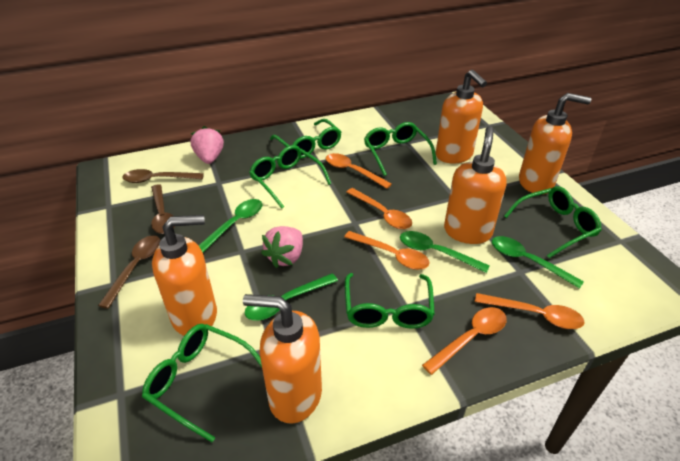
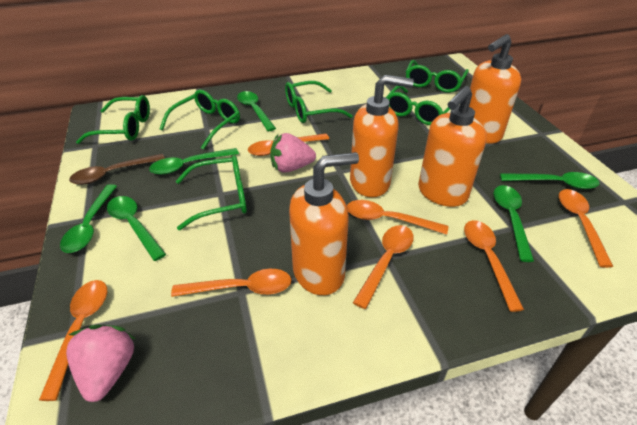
brown spoon: 3 -> 1
green spoon: 4 -> 6
orange soap dispenser: 5 -> 4
orange spoon: 5 -> 7

